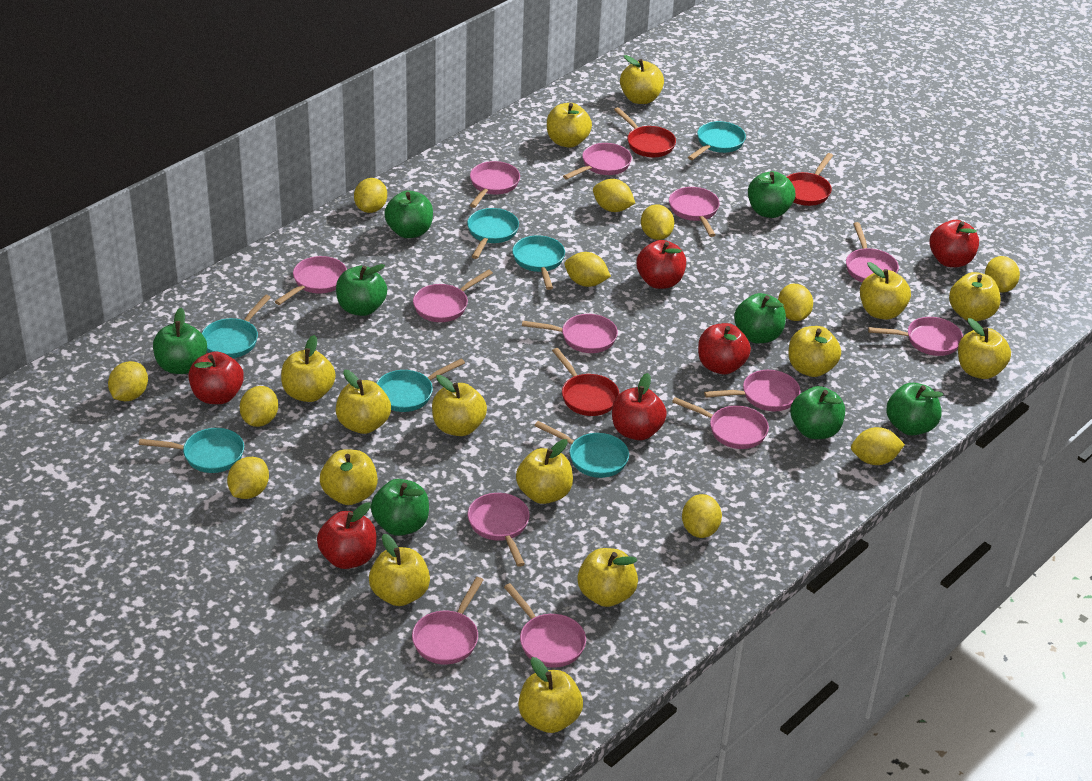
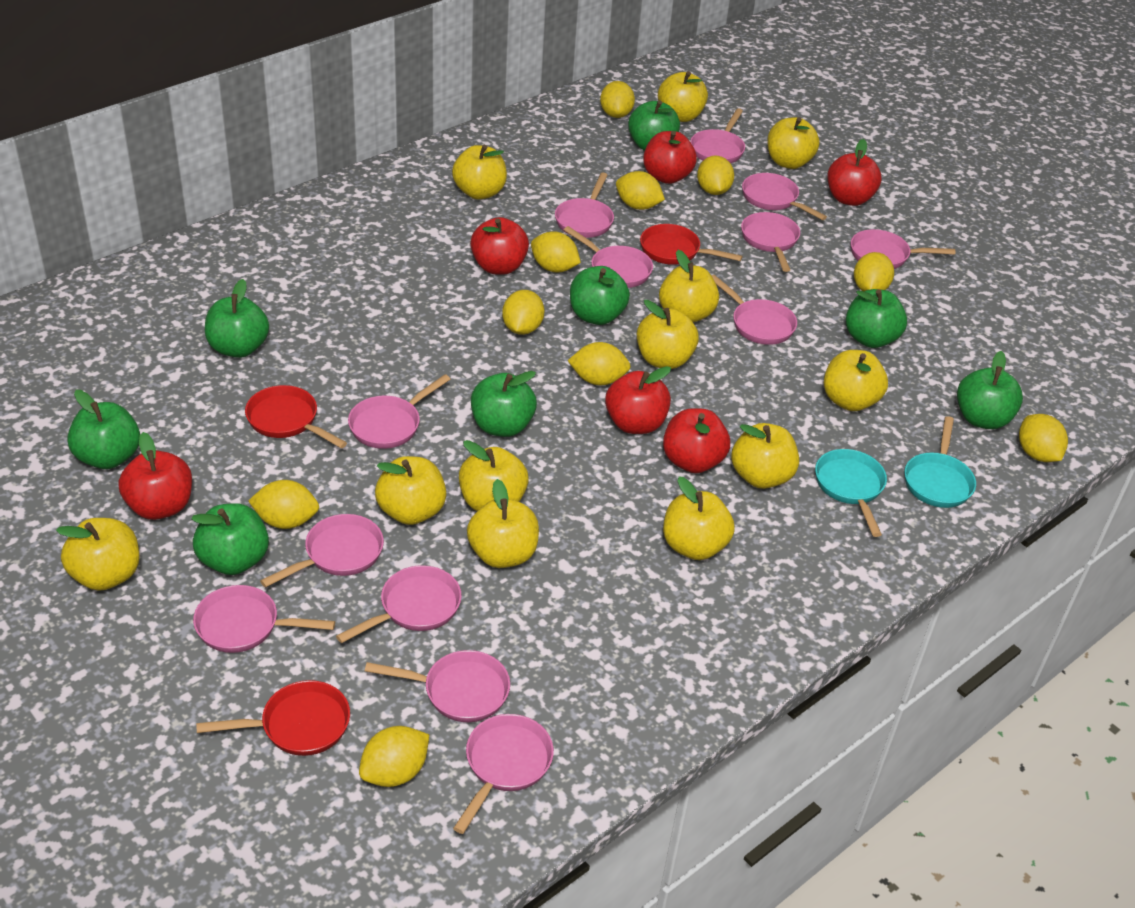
turquoise pan: 7 -> 2
yellow apple: 14 -> 12
yellow lemon: 11 -> 10

